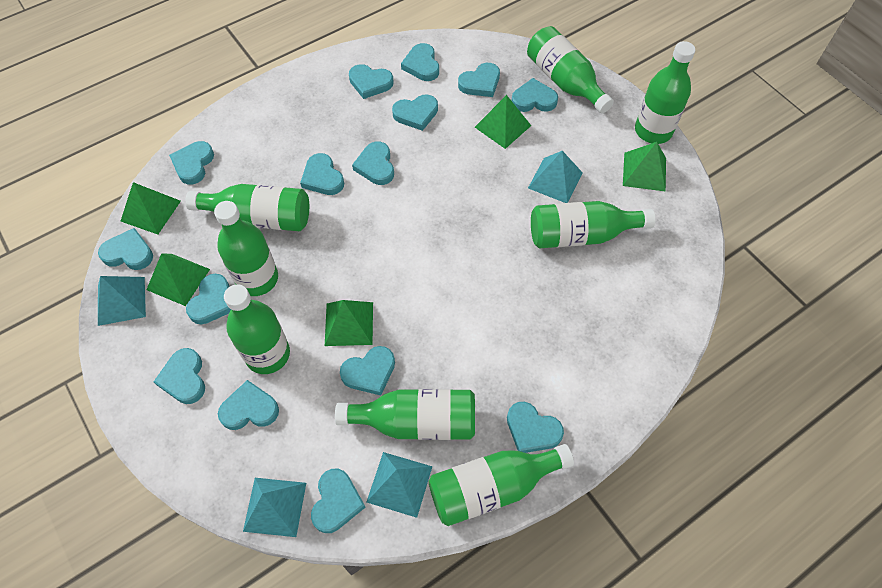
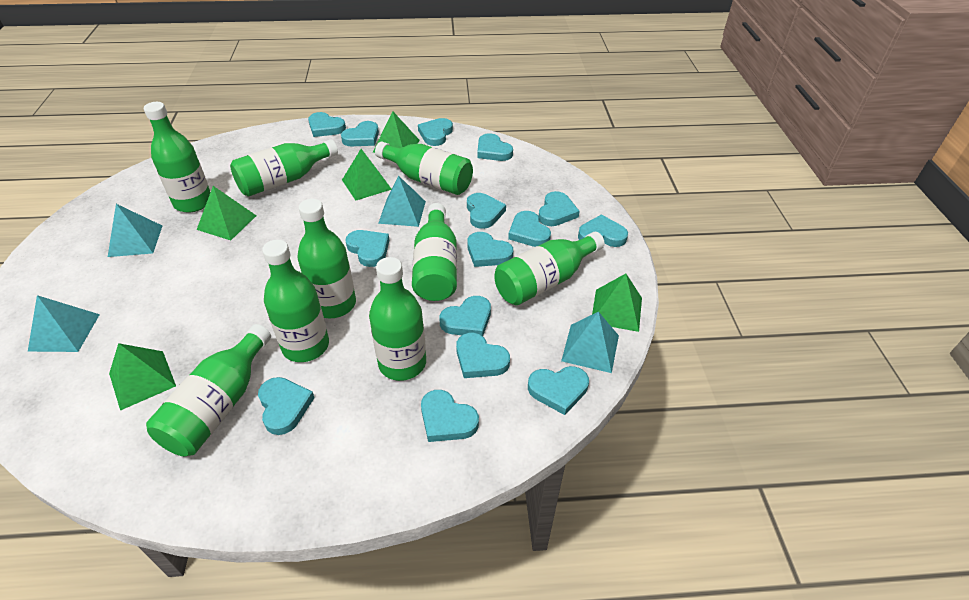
green bottle: 8 -> 9

